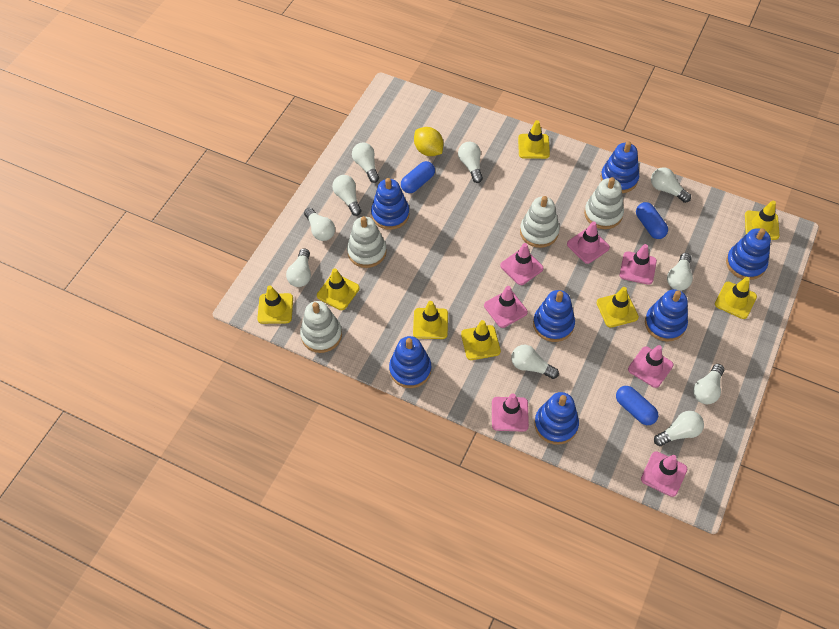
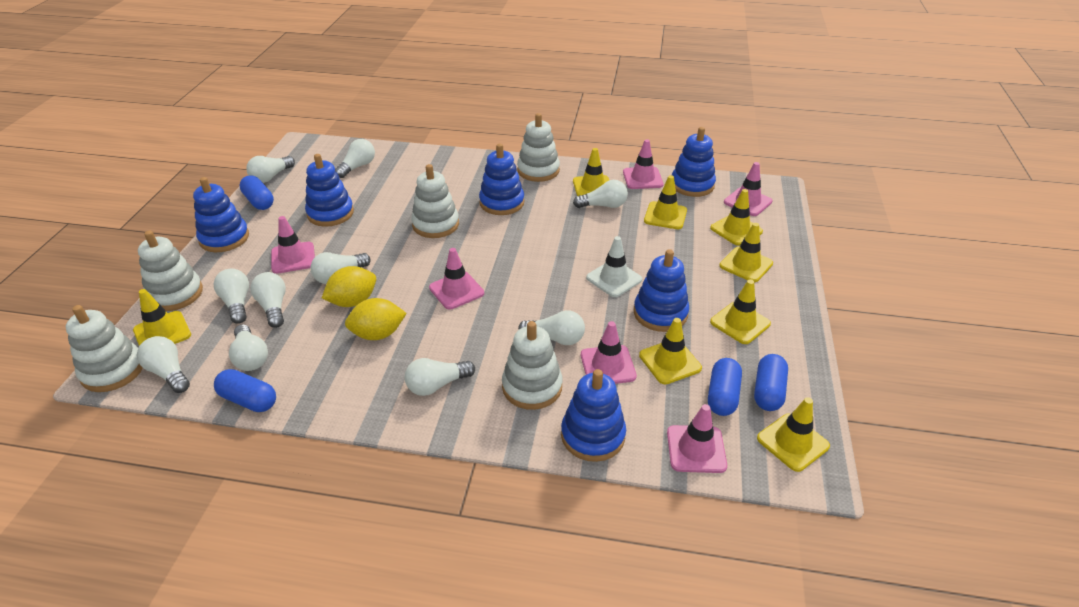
blue capsule: 3 -> 4
blue stacking toy: 7 -> 6
pink traffic cone: 7 -> 6
white stacking toy: 4 -> 5
white traffic cone: 0 -> 1
yellow lemon: 1 -> 2

